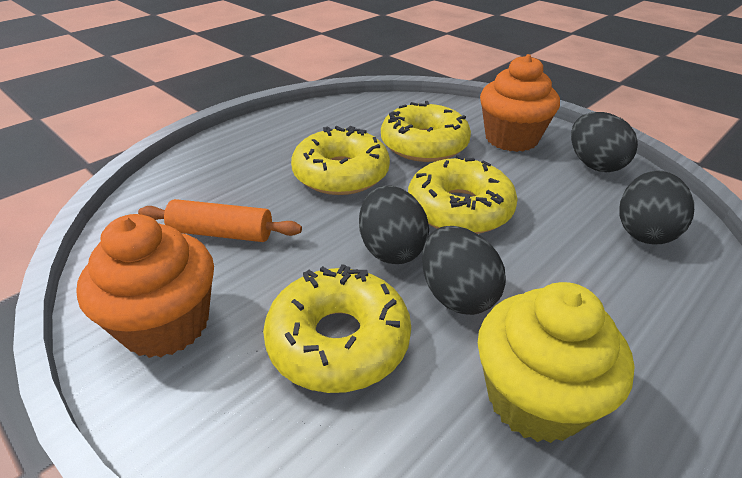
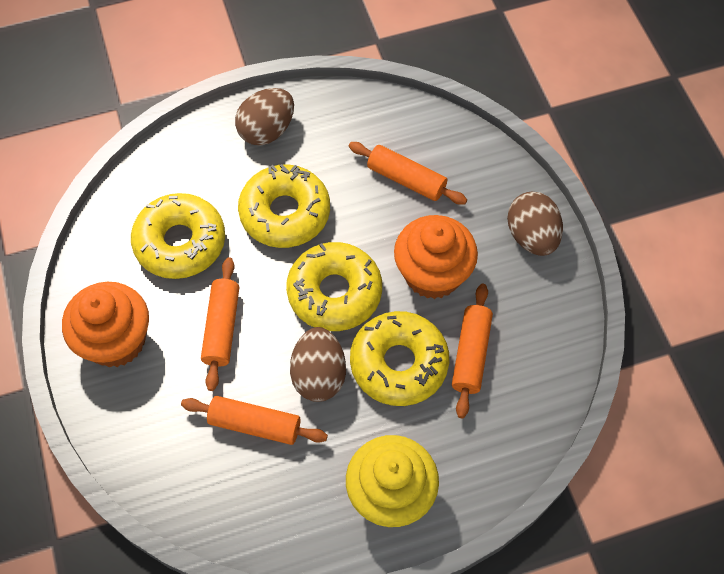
black egg: 4 -> 0
brown egg: 0 -> 3
orange rolling pin: 1 -> 4

